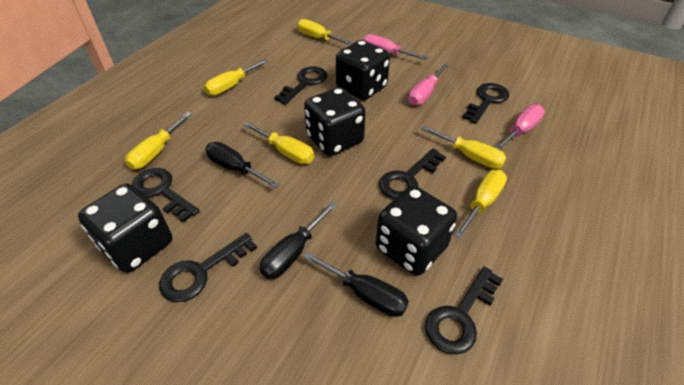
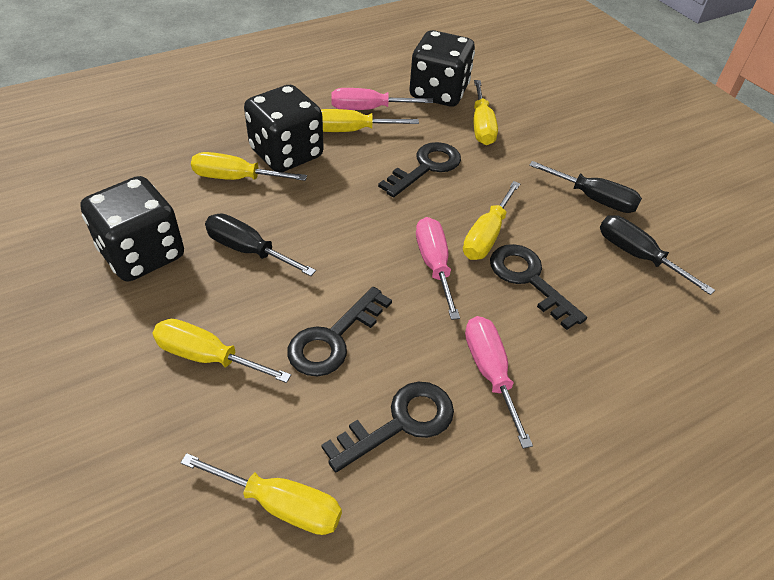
black dice: 4 -> 3
black key: 6 -> 4

